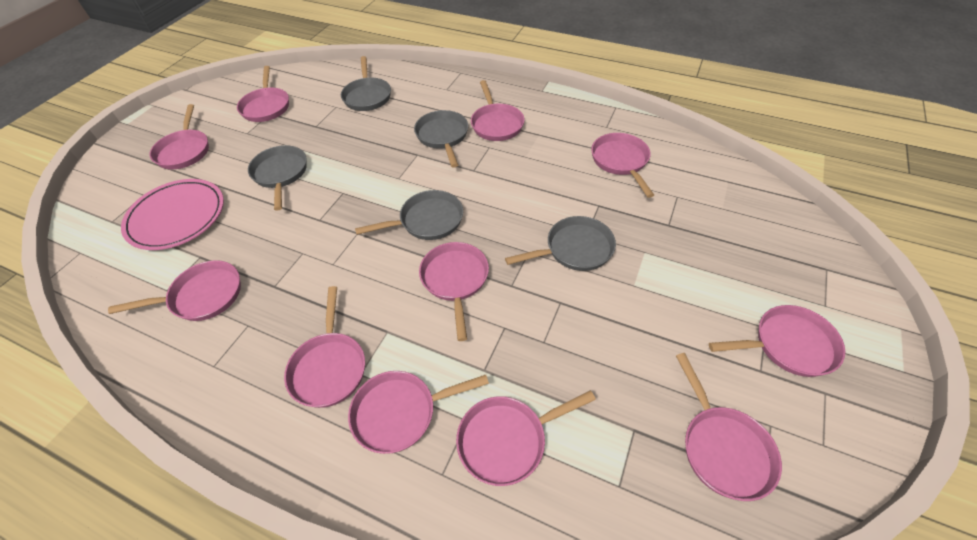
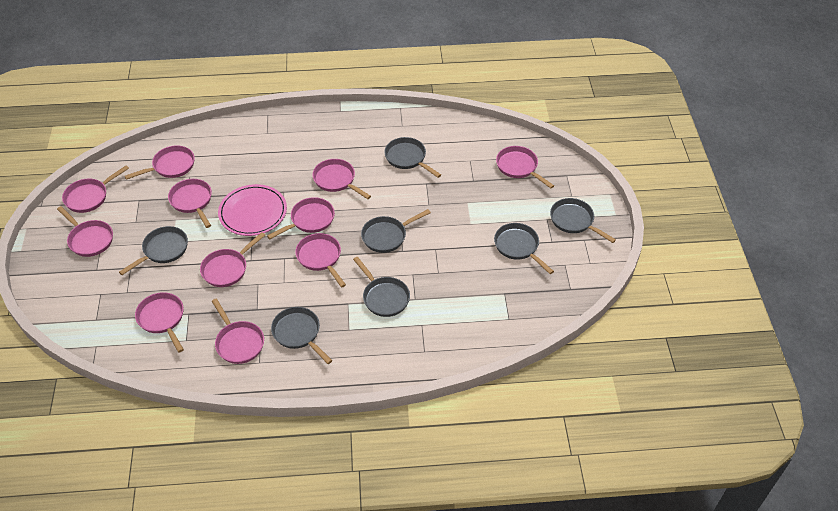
grey pan: 5 -> 7

